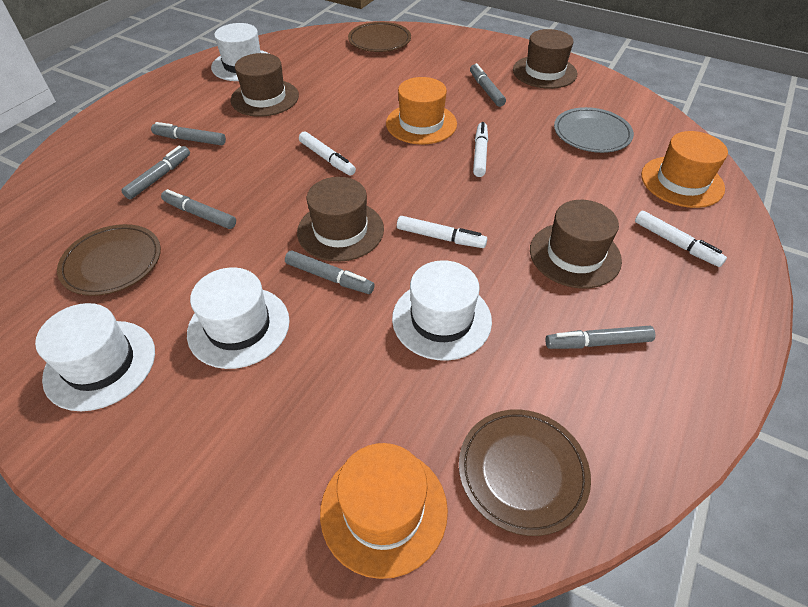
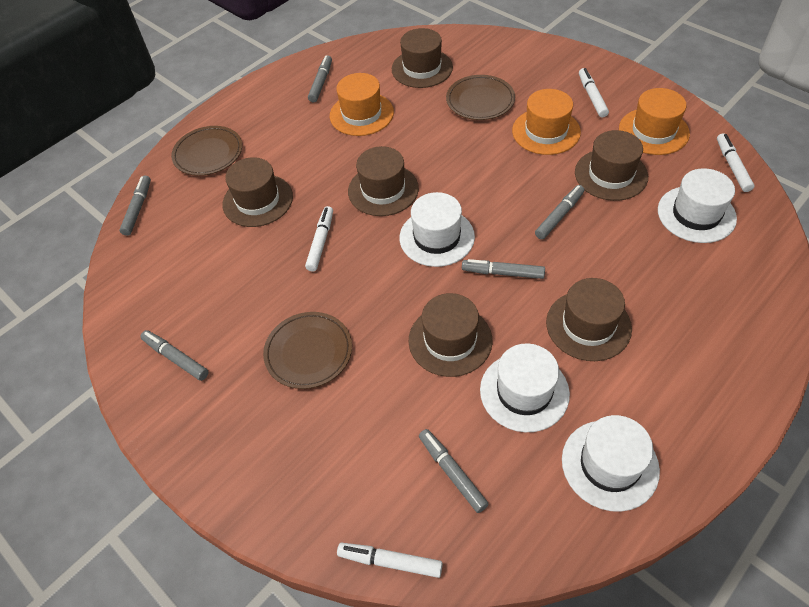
brown hat: 4 -> 6
grey plate: 1 -> 0

